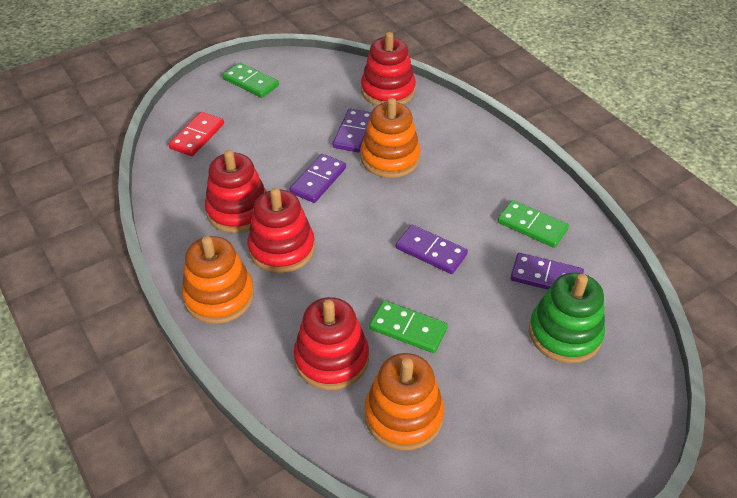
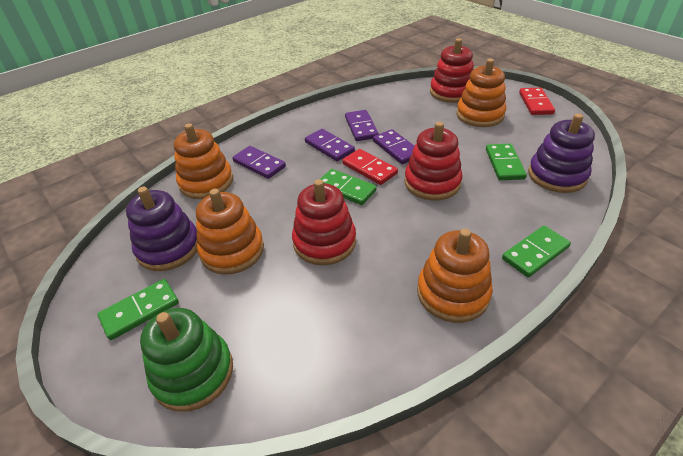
green domino: 3 -> 4
orange stacking toy: 3 -> 4
purple stacking toy: 0 -> 2
red domino: 1 -> 2
red stacking toy: 4 -> 3

